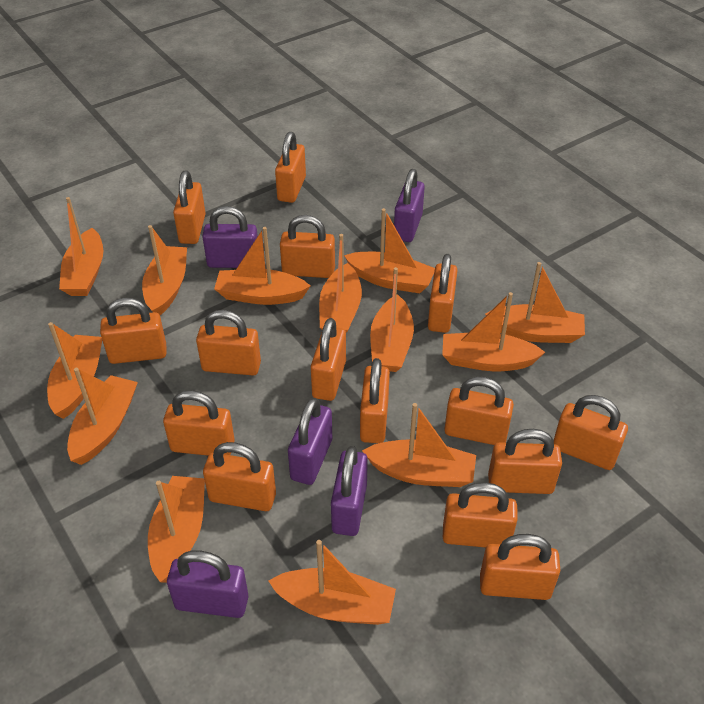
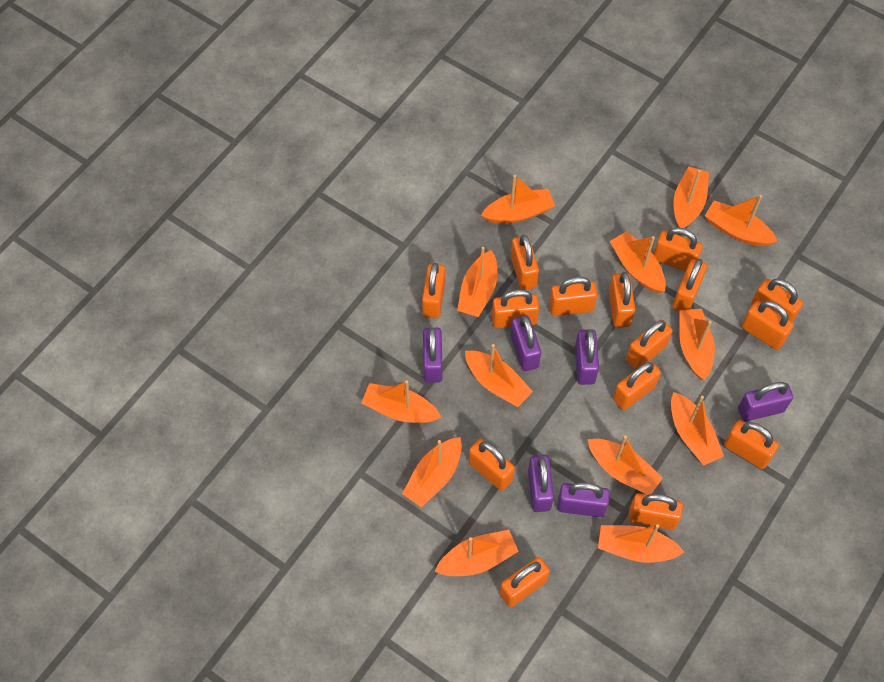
purple padlock: 5 -> 6

